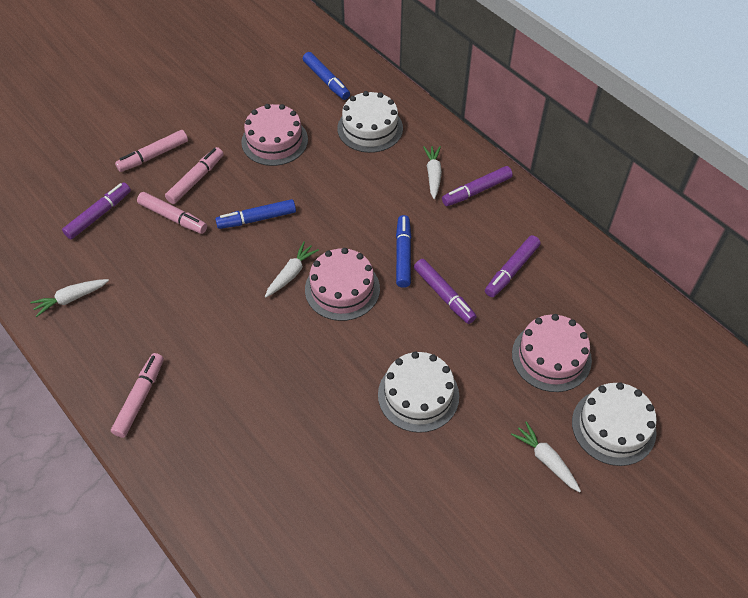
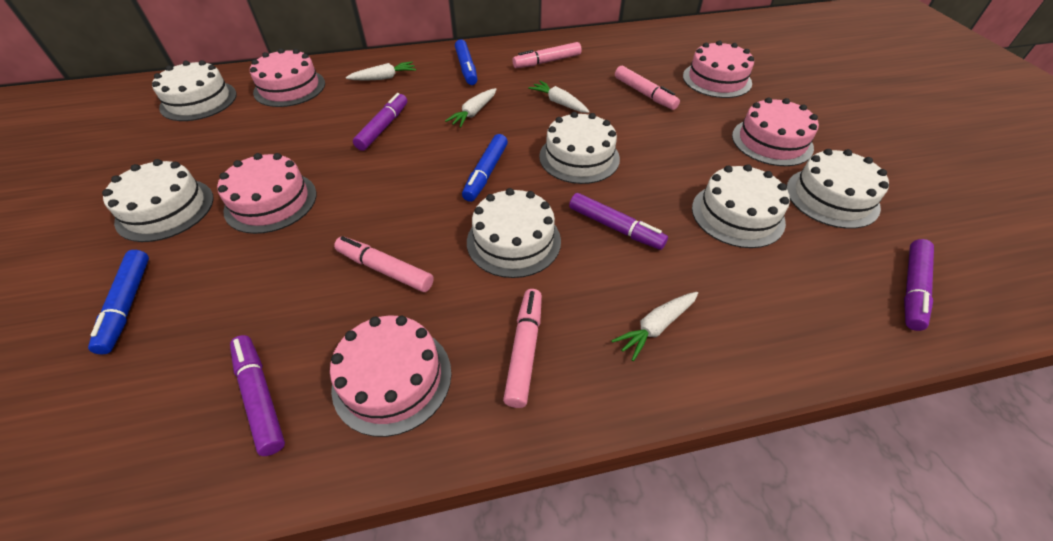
pink cake: 3 -> 5
white cake: 3 -> 6

